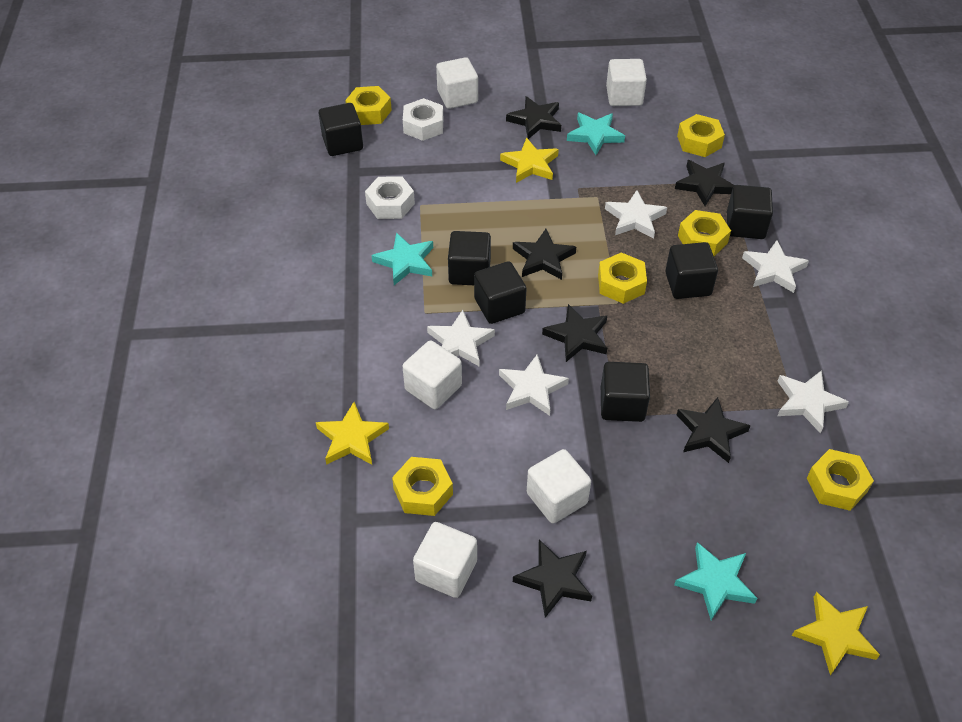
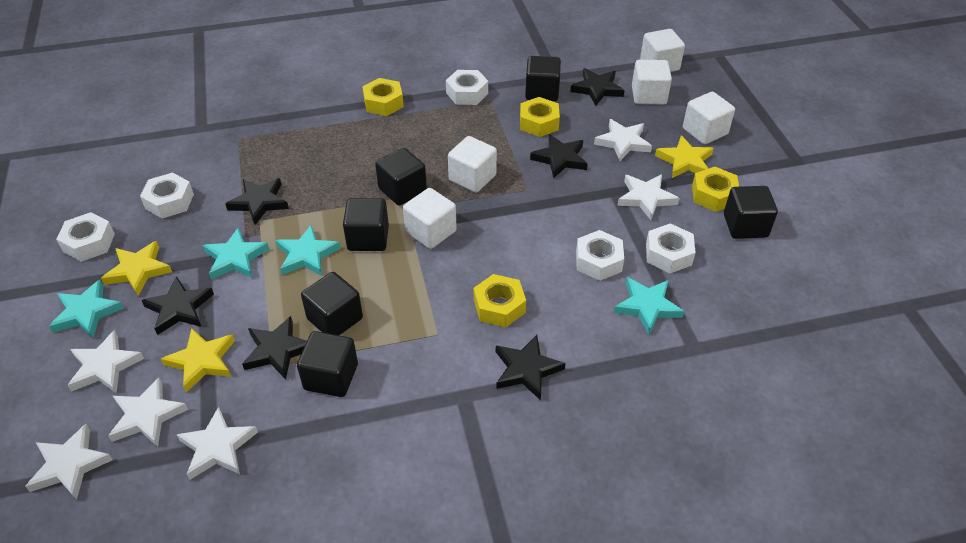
turquoise star: 3 -> 4
white nut: 2 -> 5
white star: 5 -> 6
yellow nut: 6 -> 4

